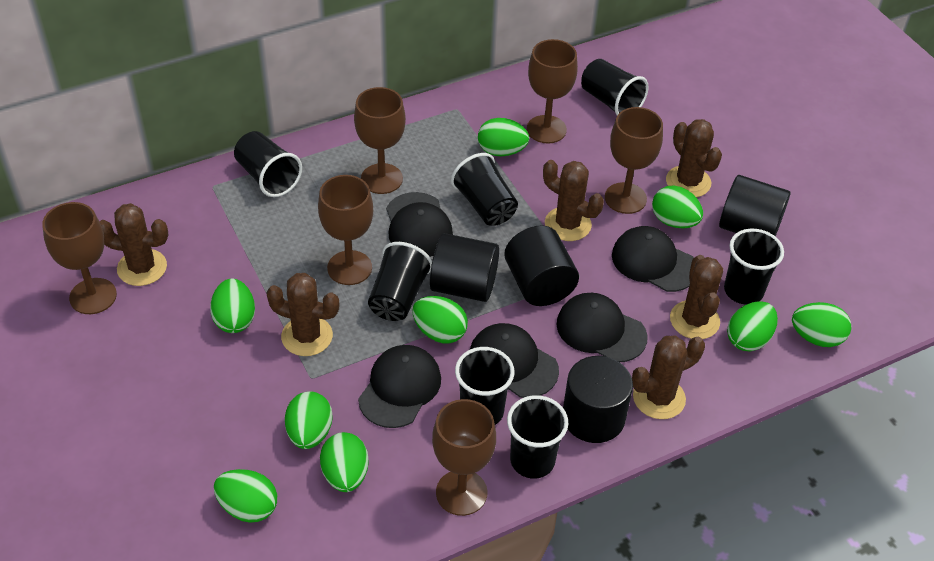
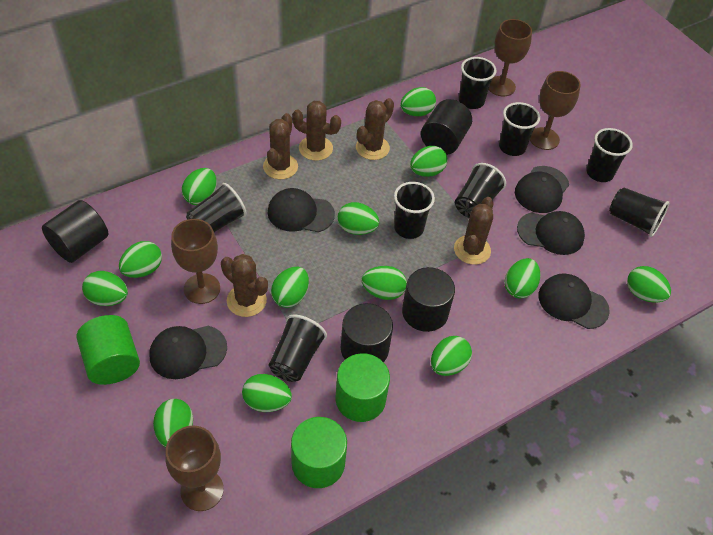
black cup: 7 -> 8
brown cactus: 6 -> 5
brown goblet: 6 -> 4
green cylinder: 0 -> 3
green egg: 9 -> 13

